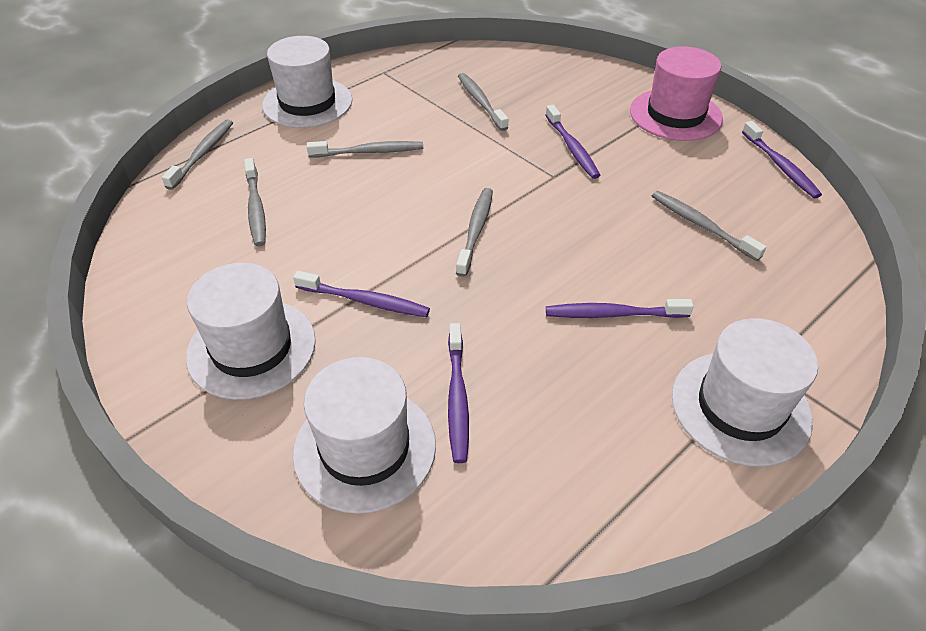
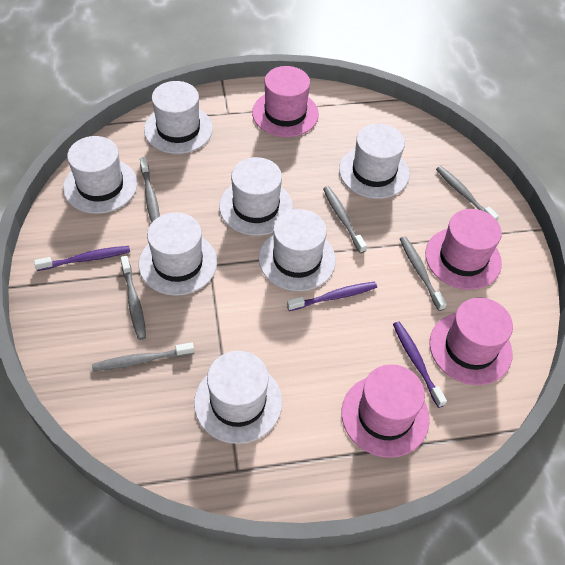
pink hat: 1 -> 4
purple toothbrush: 5 -> 3
white hat: 4 -> 7

